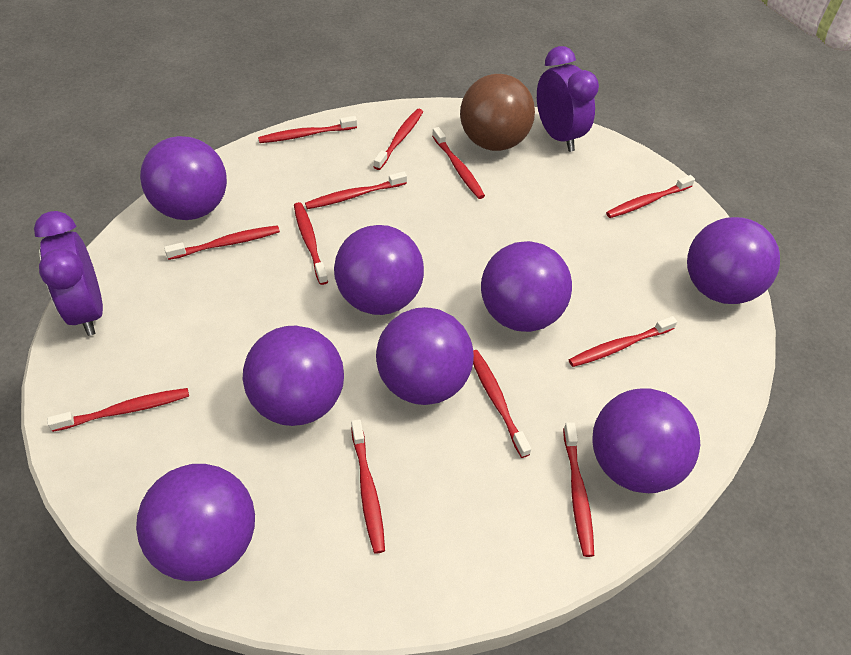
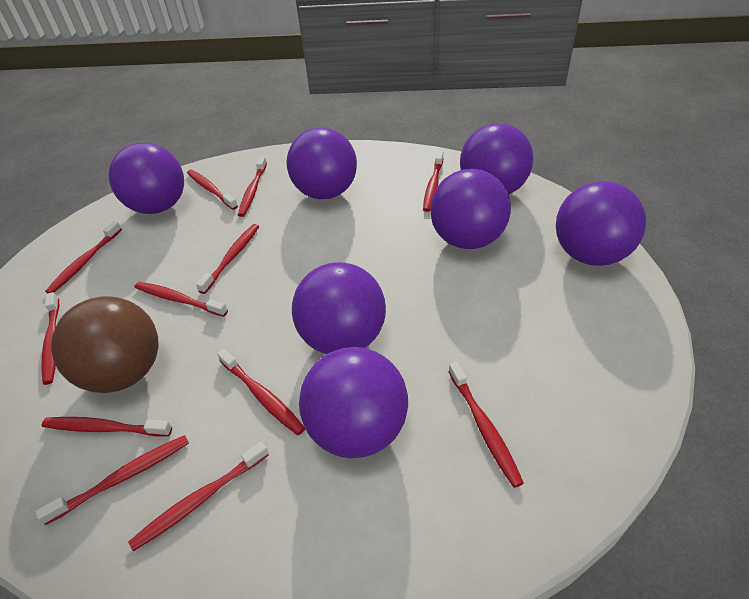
purple ball: 8 -> 7
purple clock: 2 -> 0

